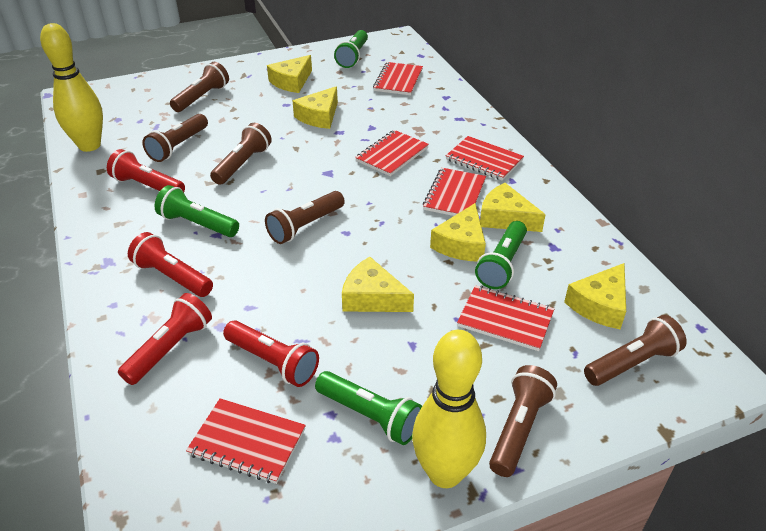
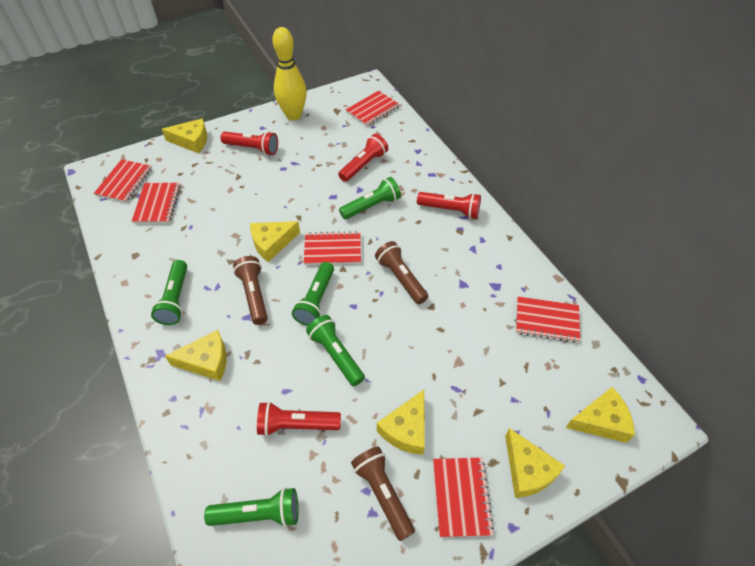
brown flashlight: 6 -> 3
green flashlight: 4 -> 5
yellow bowling pin: 2 -> 1

